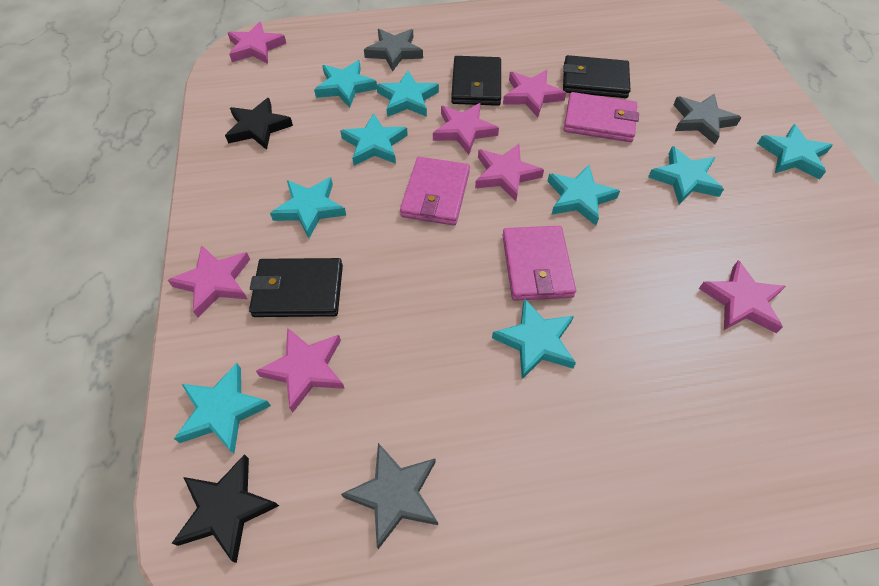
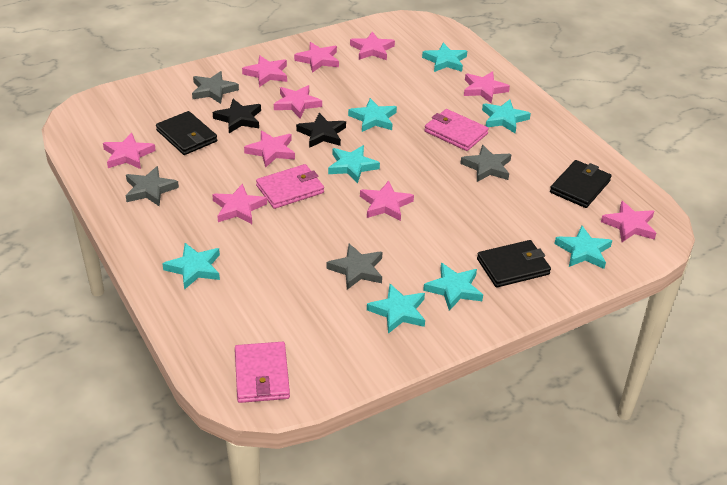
grey star: 3 -> 4
pink star: 7 -> 10
turquoise star: 9 -> 8

